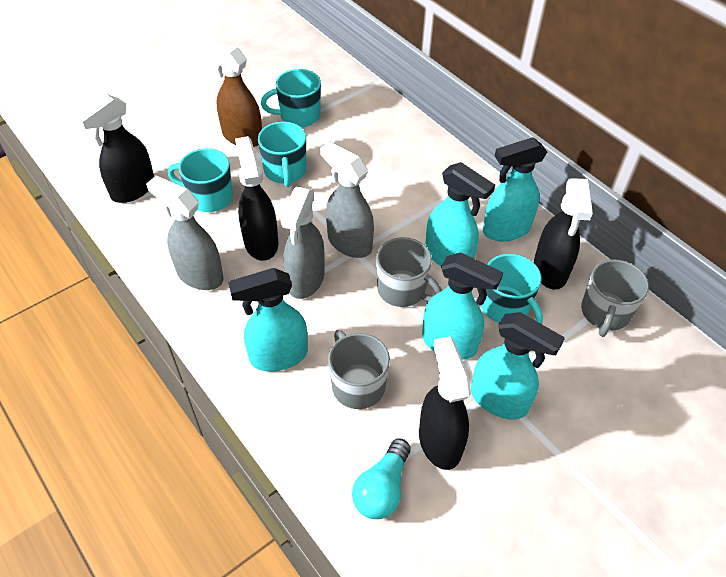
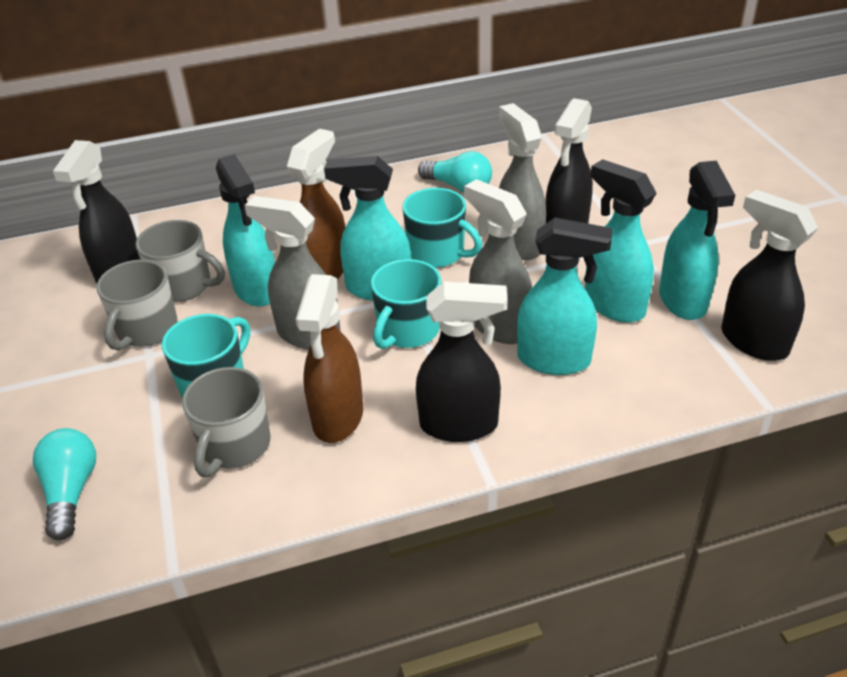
brown spray bottle: 1 -> 2
turquoise light bulb: 1 -> 2
turquoise mug: 4 -> 3

